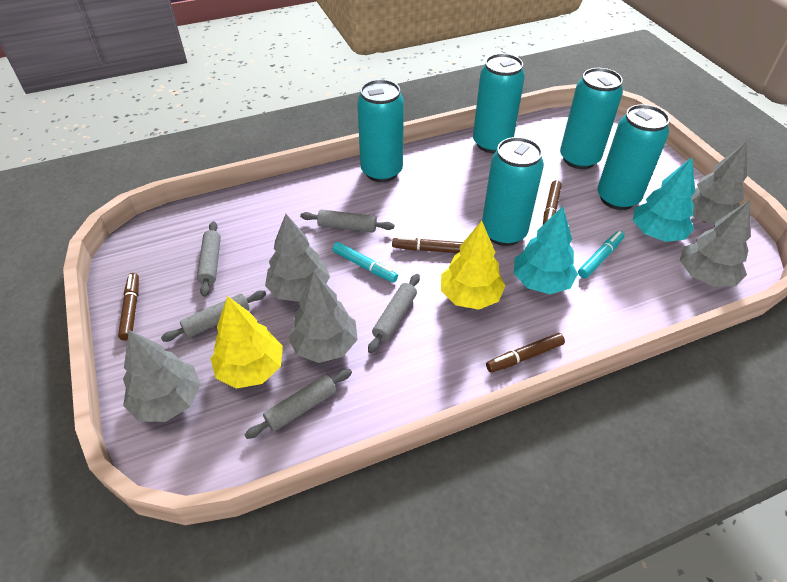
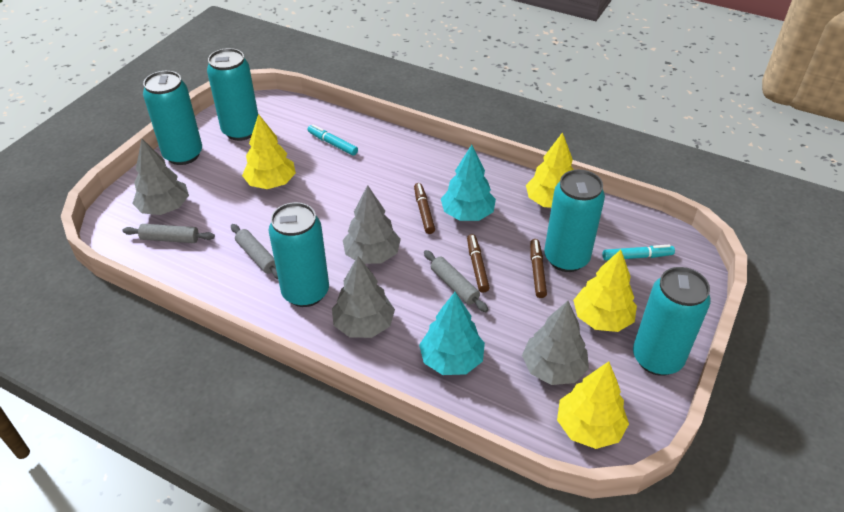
brown marker: 4 -> 3
grey rolling pin: 5 -> 3
grey tree: 5 -> 4
yellow tree: 2 -> 4

